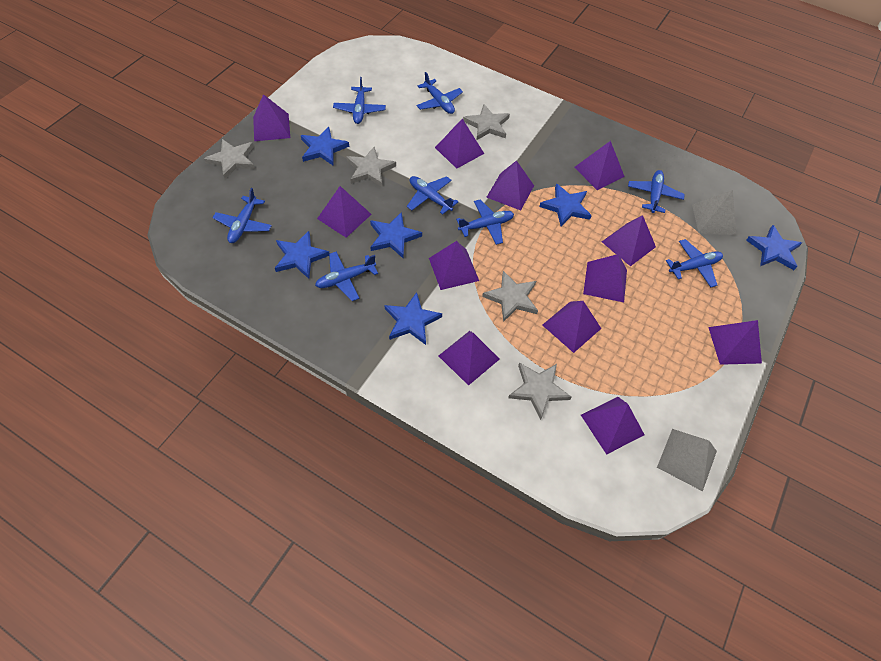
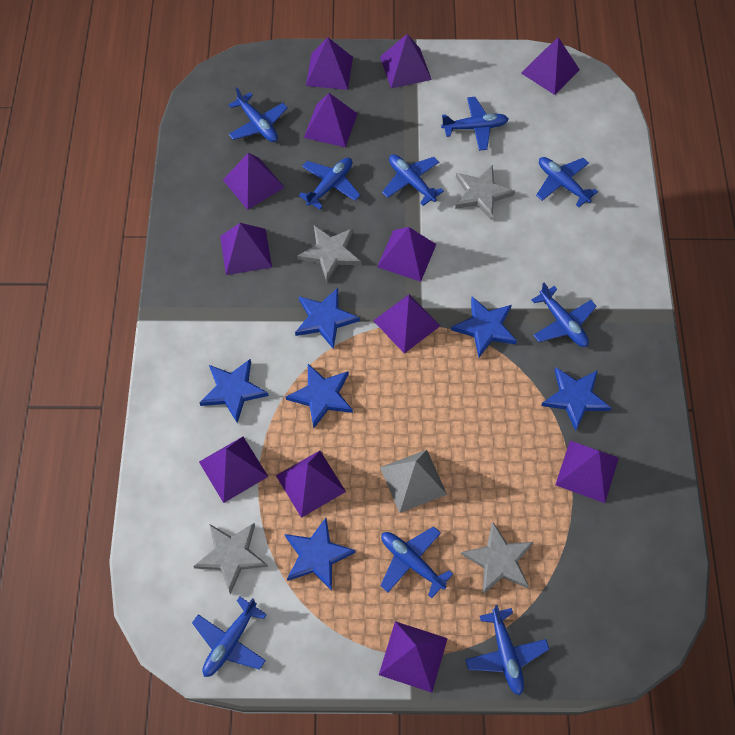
blue plane: 8 -> 9
grey pyramid: 2 -> 1
grey star: 5 -> 4

